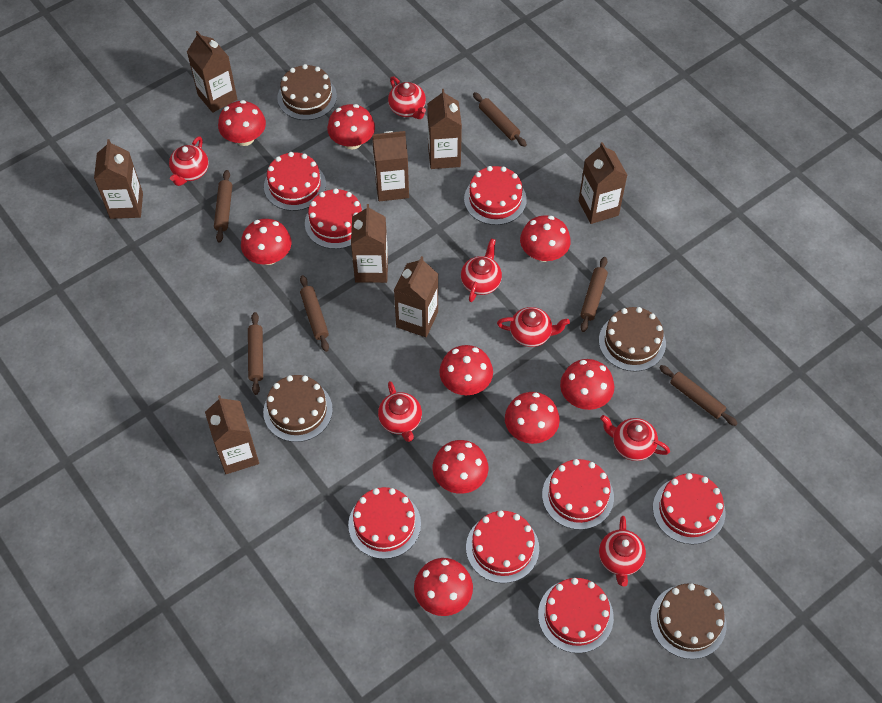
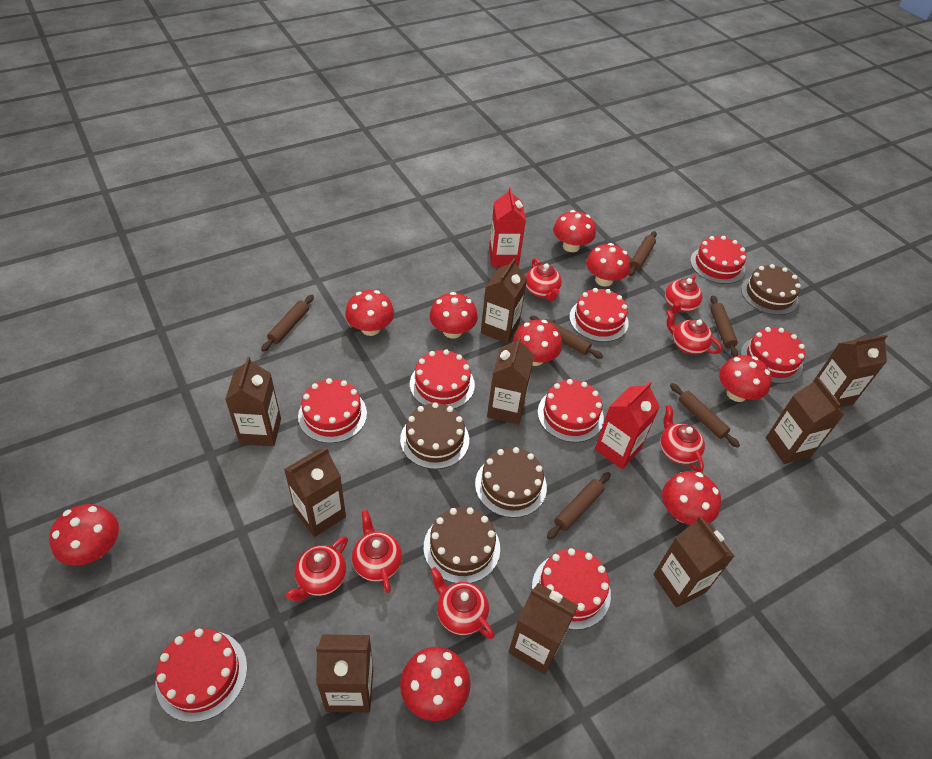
brown carton: 8 -> 9
red carton: 0 -> 2

